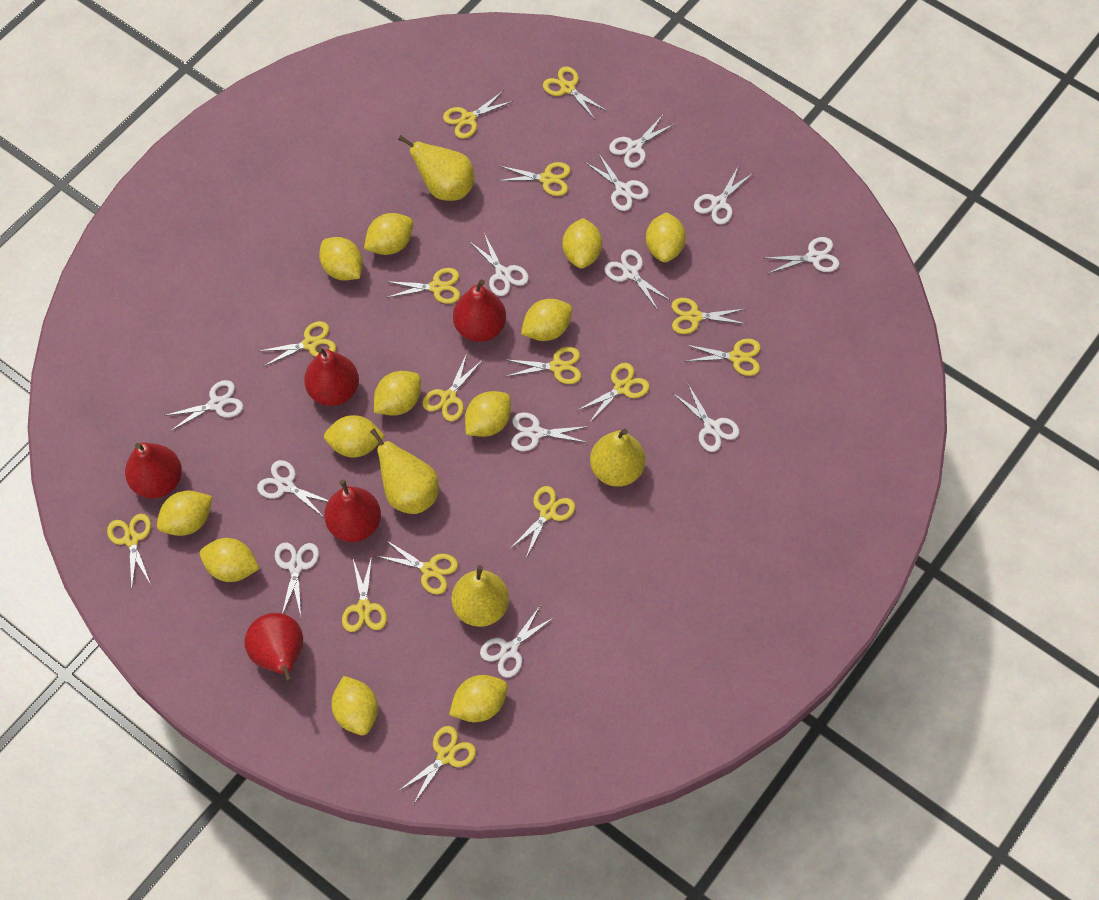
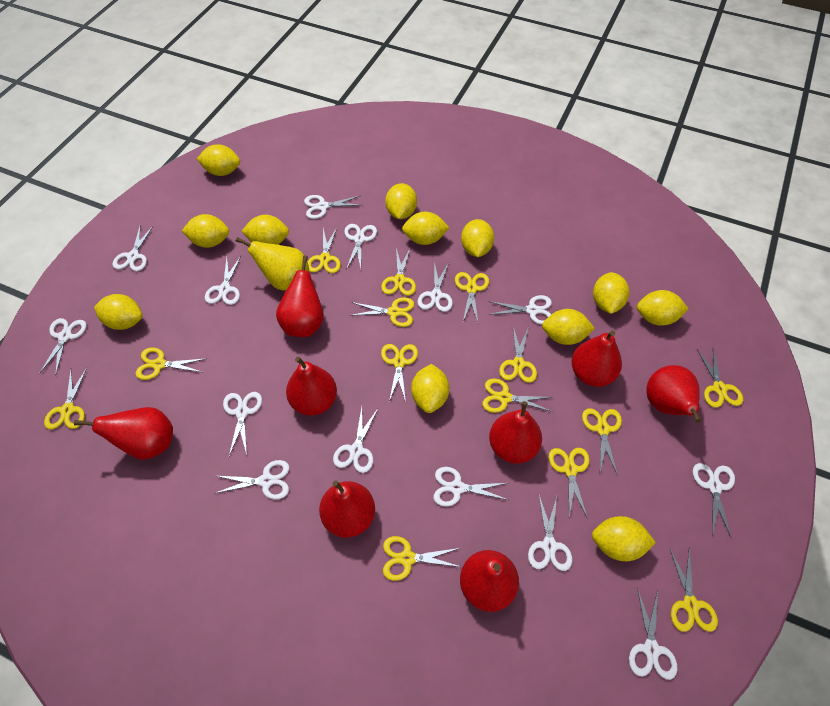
red pear: 5 -> 8
white scissors: 12 -> 14
yellow pear: 4 -> 1
yellow scissors: 15 -> 14

